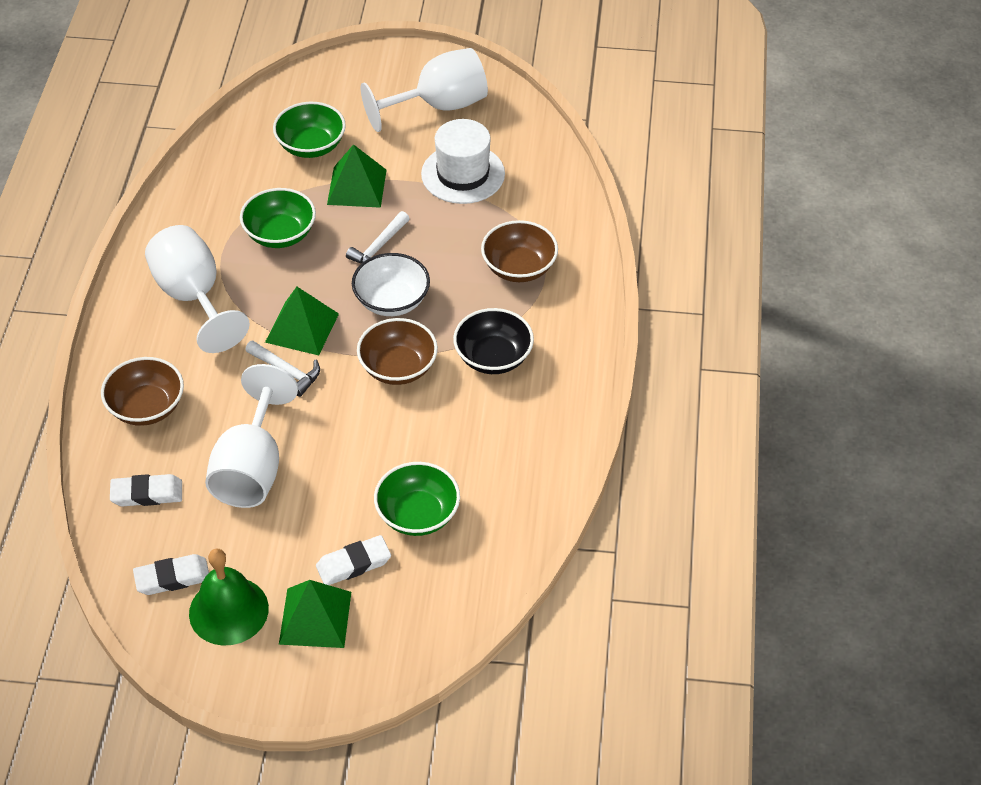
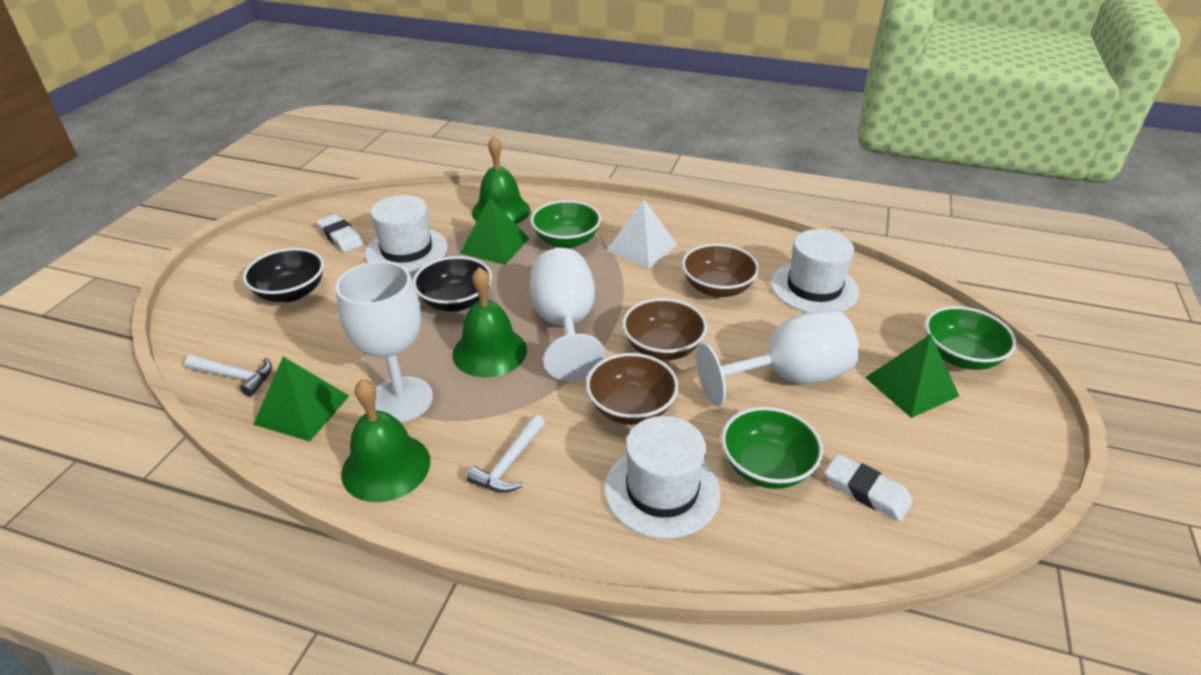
black bowl: 1 -> 2
green bell: 1 -> 3
white bowl: 1 -> 0
white eraser: 3 -> 2
white hat: 1 -> 3
white pyramid: 0 -> 1

